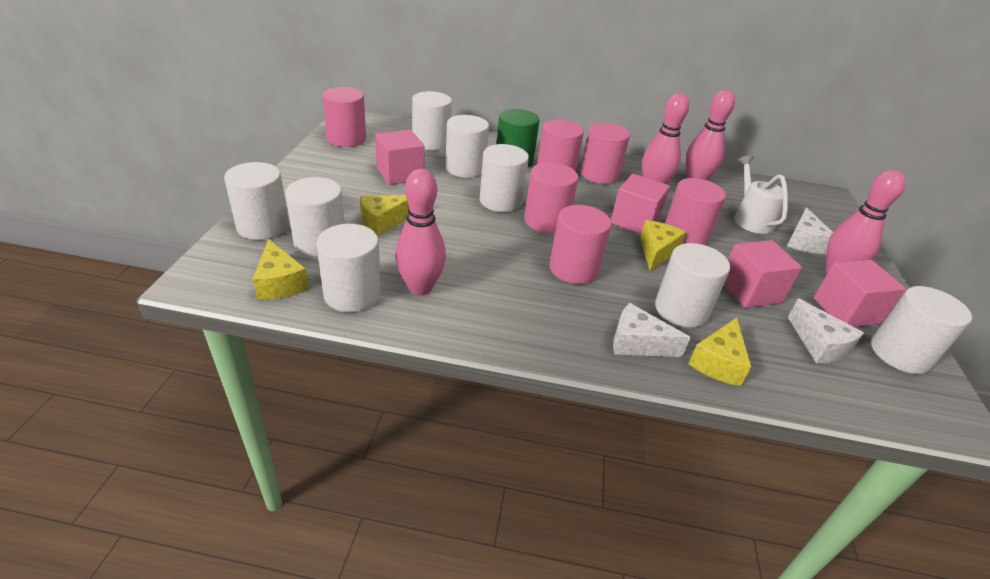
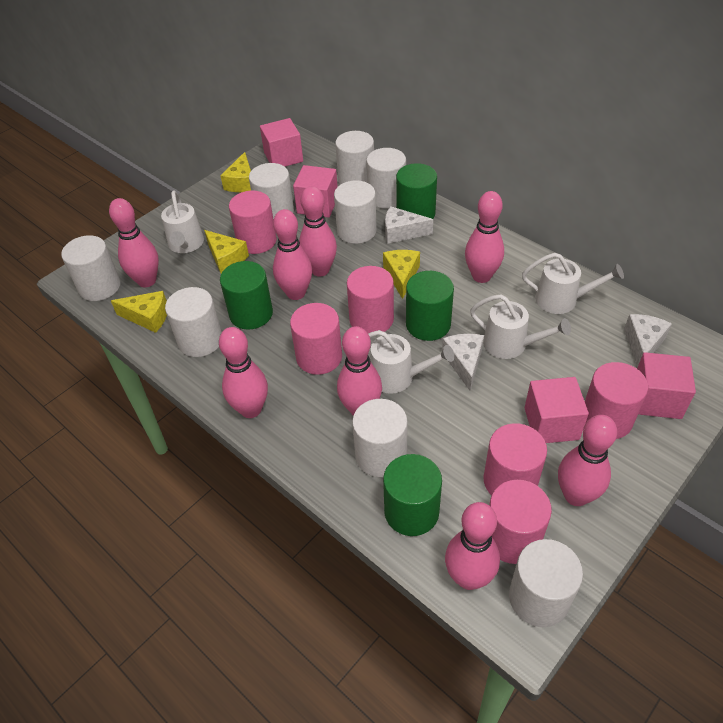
green cylinder: 1 -> 4
pink bowling pin: 4 -> 8
white watering can: 1 -> 4

